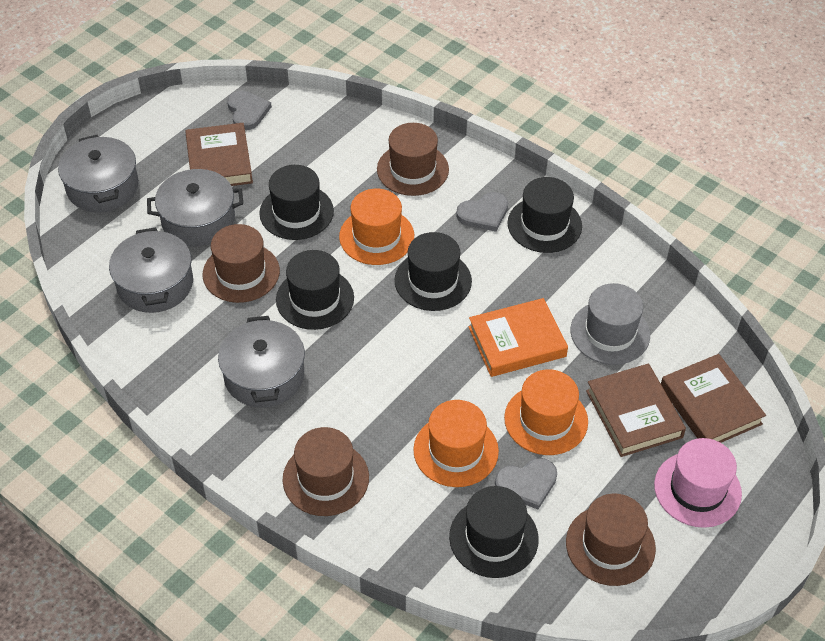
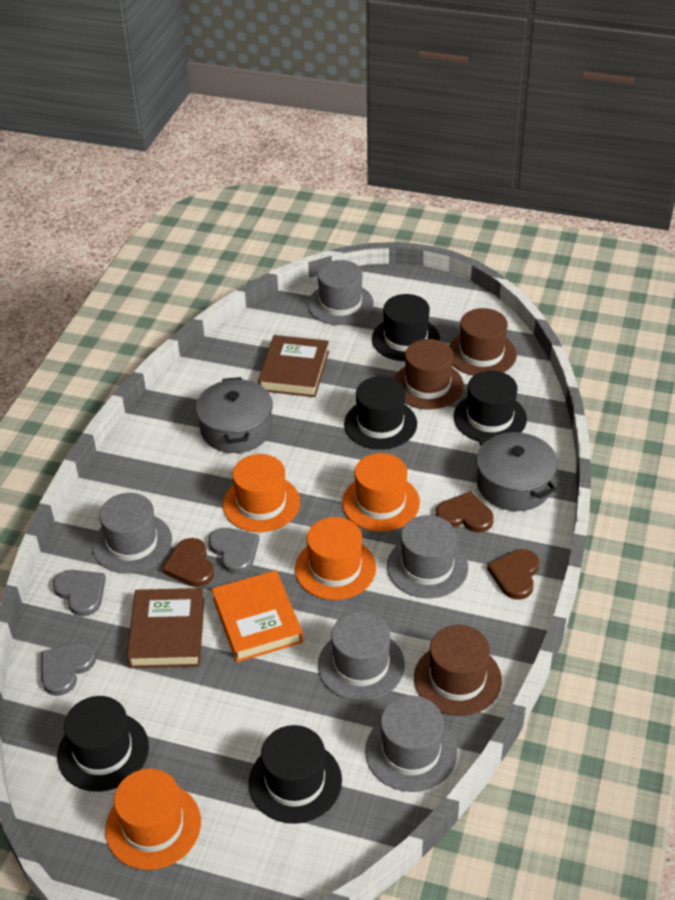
brown book: 3 -> 2
brown hat: 4 -> 3
brown heart: 0 -> 3
grey hat: 1 -> 5
grey pot: 4 -> 2
orange hat: 3 -> 4
pink hat: 1 -> 0

